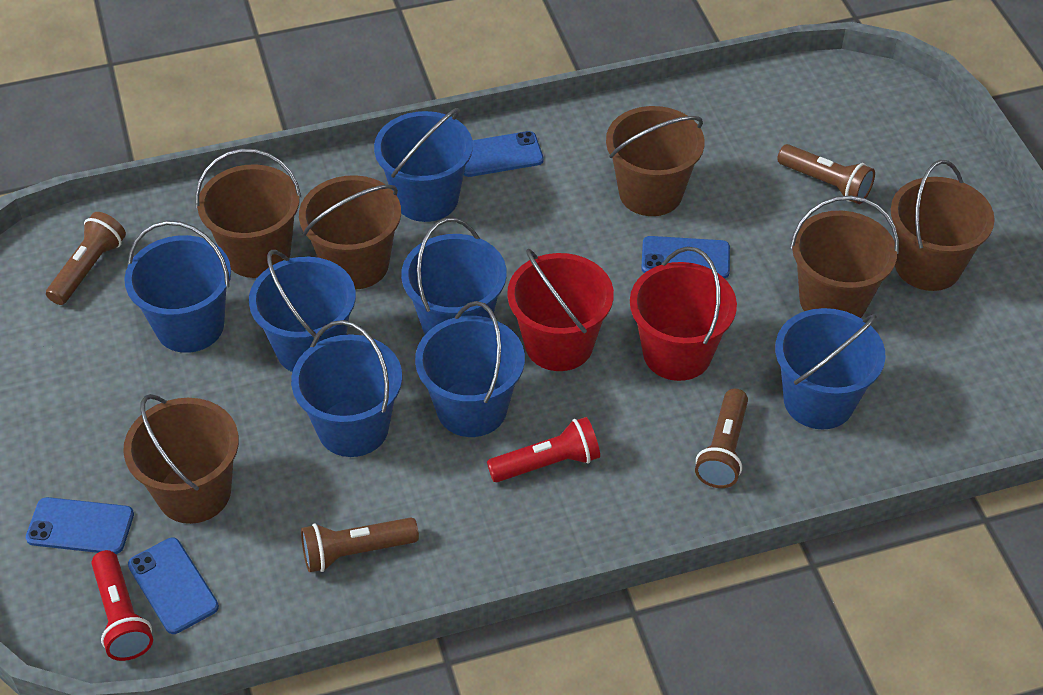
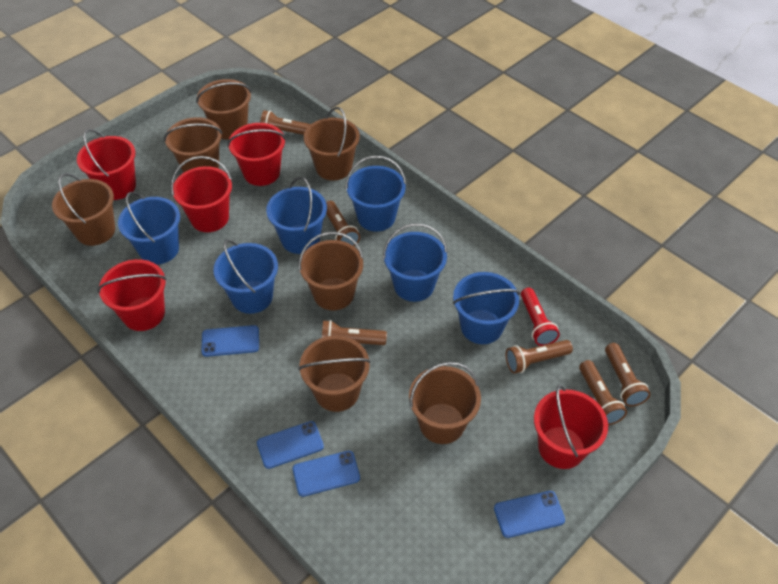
blue bucket: 7 -> 6
brown bucket: 6 -> 7
brown flashlight: 4 -> 6
red bucket: 2 -> 5
red flashlight: 2 -> 1

